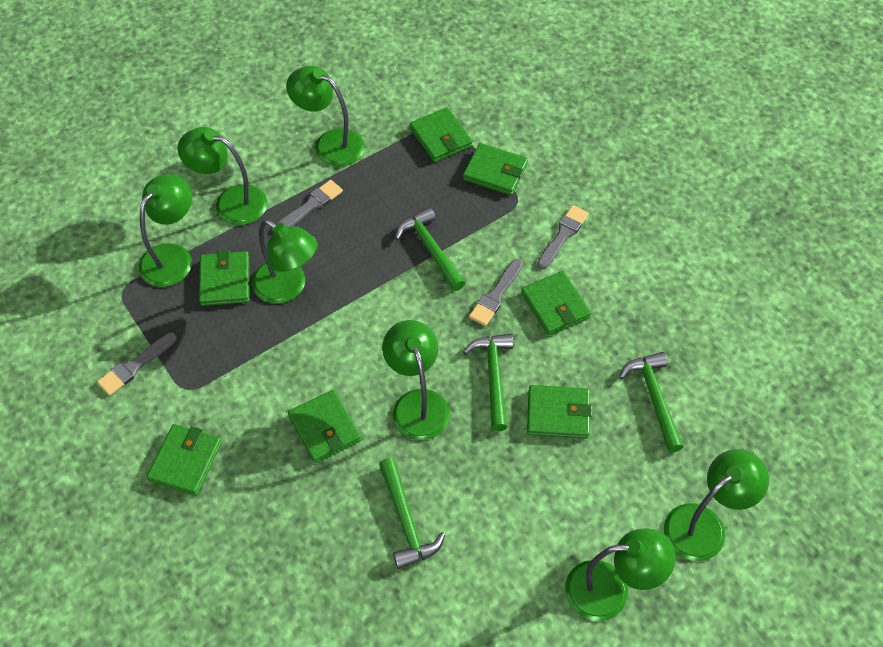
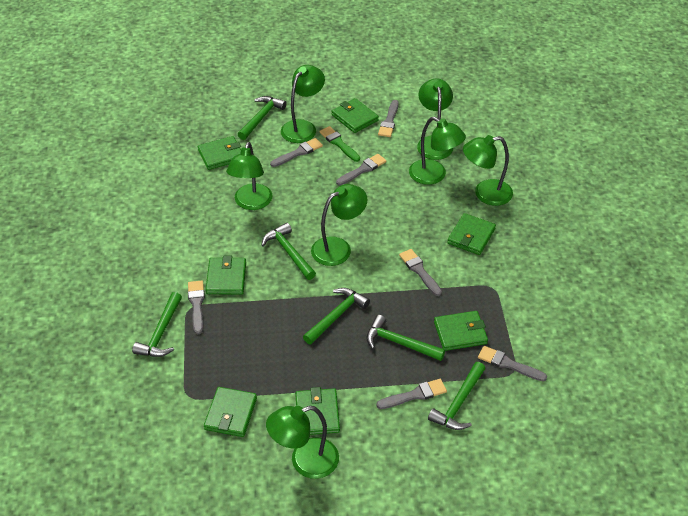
green brush: 0 -> 1
green hammer: 4 -> 6
grey brush: 4 -> 7

